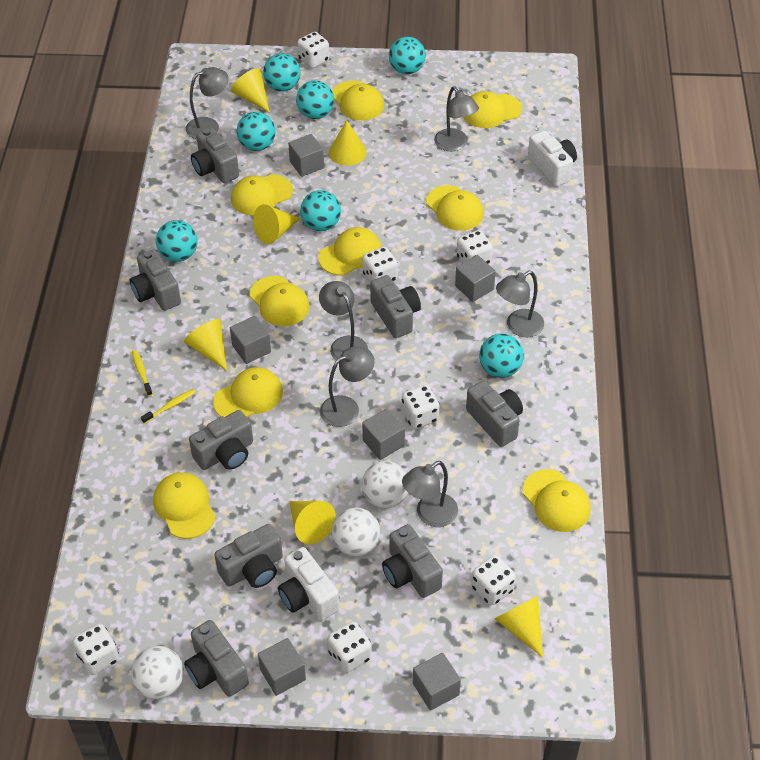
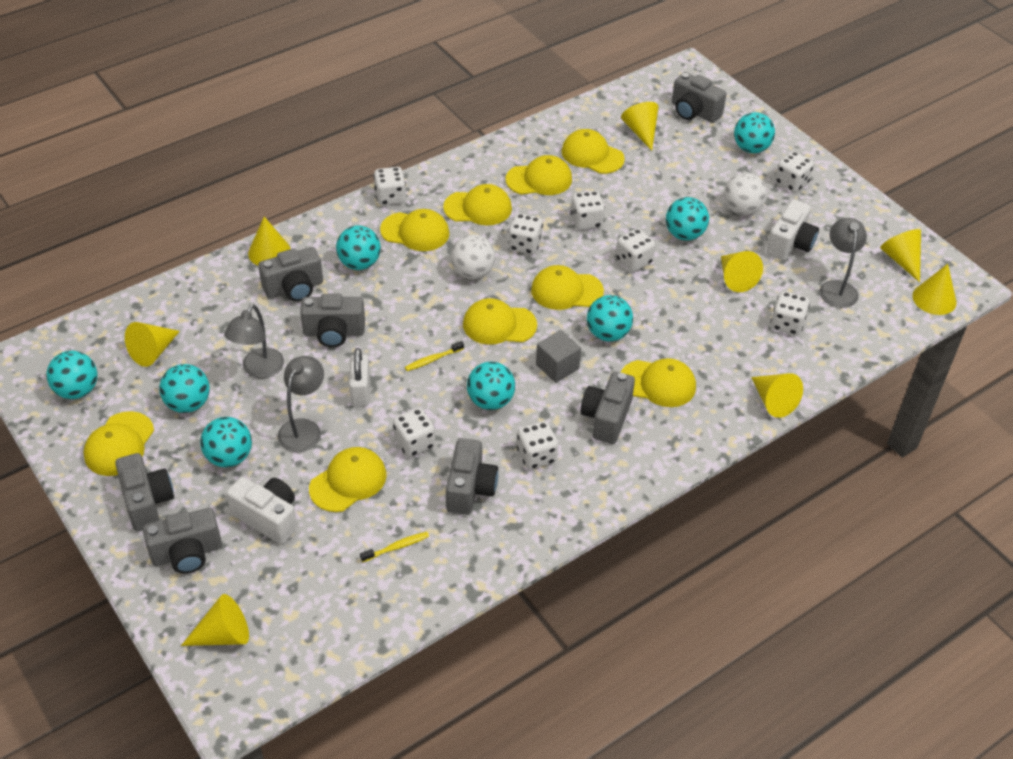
grey camera: 8 -> 7
grey cube: 6 -> 1
grey lamp: 6 -> 3
turquoise ball: 7 -> 8
white ball: 3 -> 2
white dice: 7 -> 8
white padlock: 0 -> 1
yellow cone: 6 -> 8

